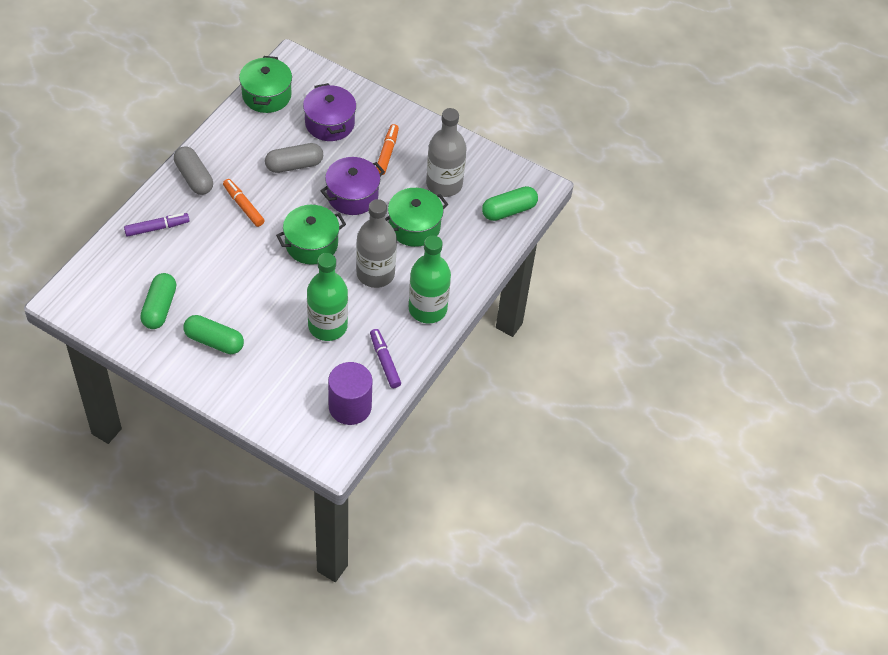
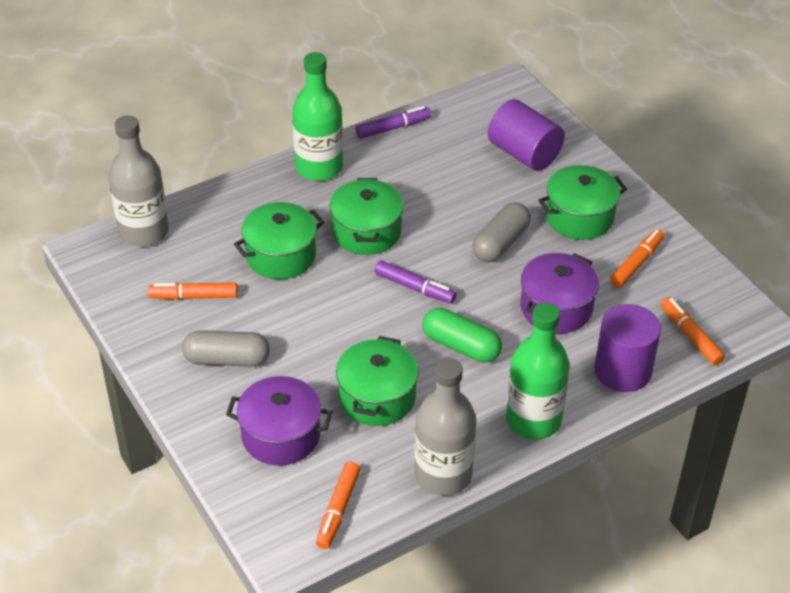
green capsule: 3 -> 1
green pot: 3 -> 4
orange marker: 2 -> 4
purple cylinder: 1 -> 2

